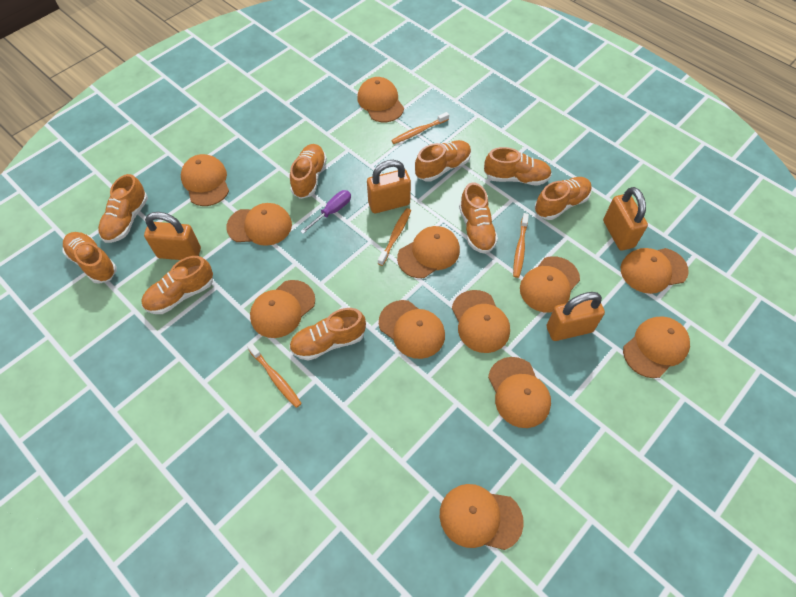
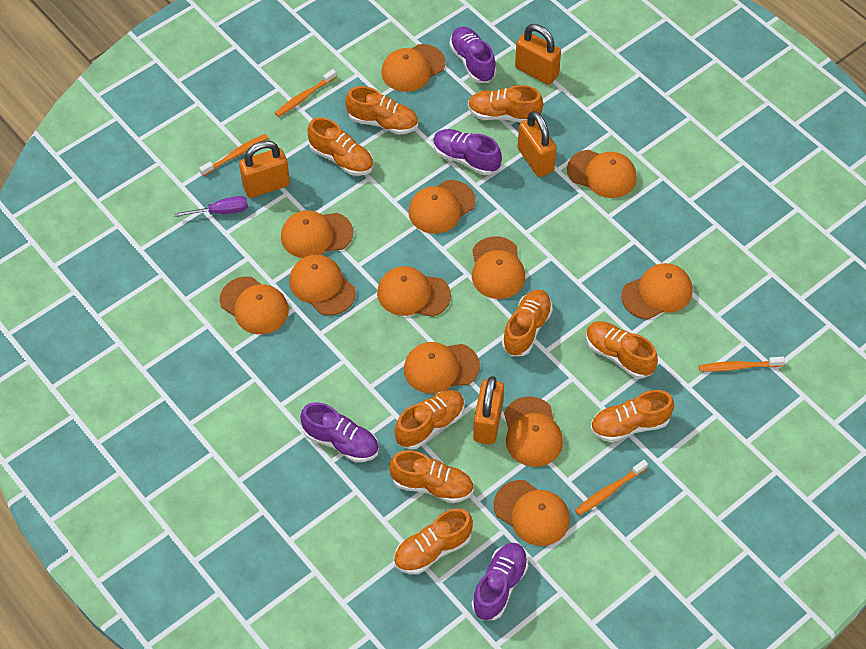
purple shoe: 0 -> 4

